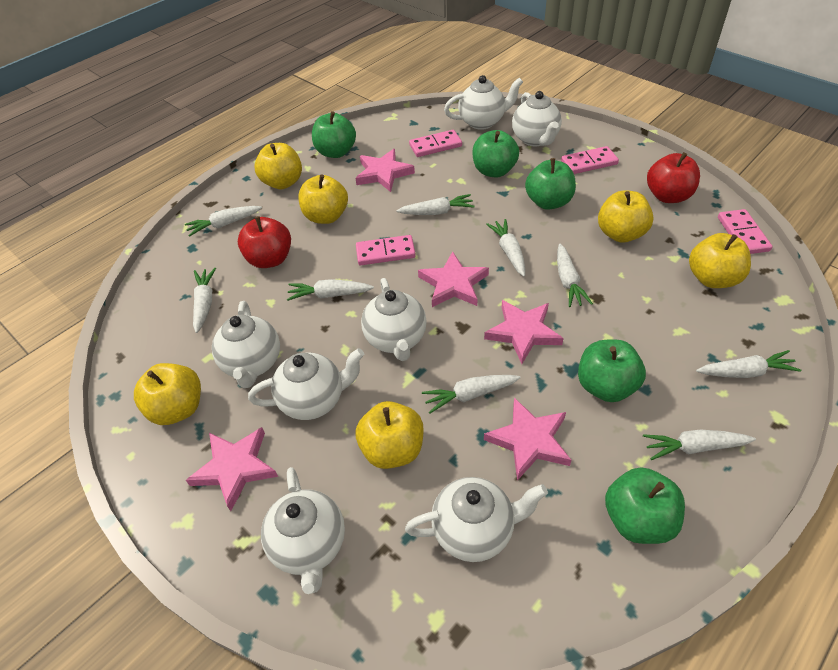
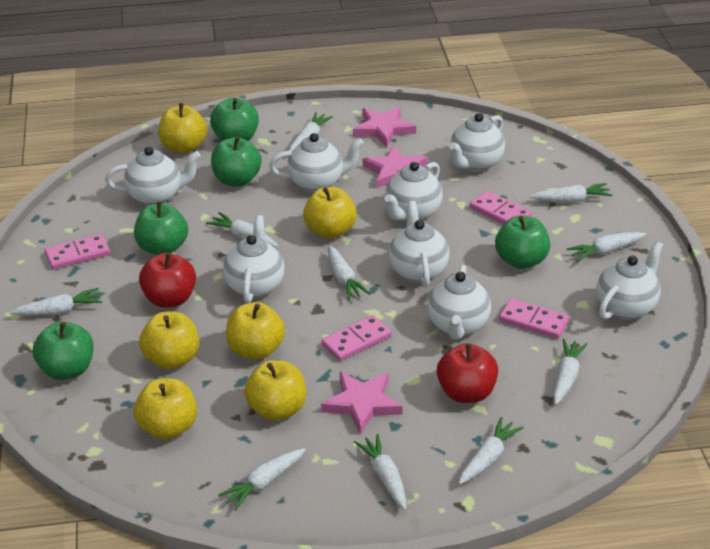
pink star: 5 -> 3
white carrot: 9 -> 10
white teapot: 7 -> 8

